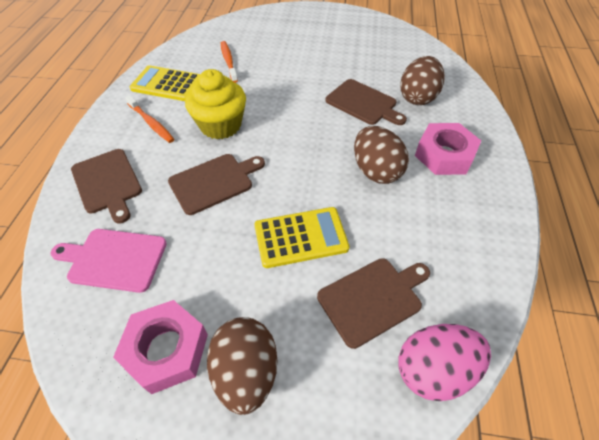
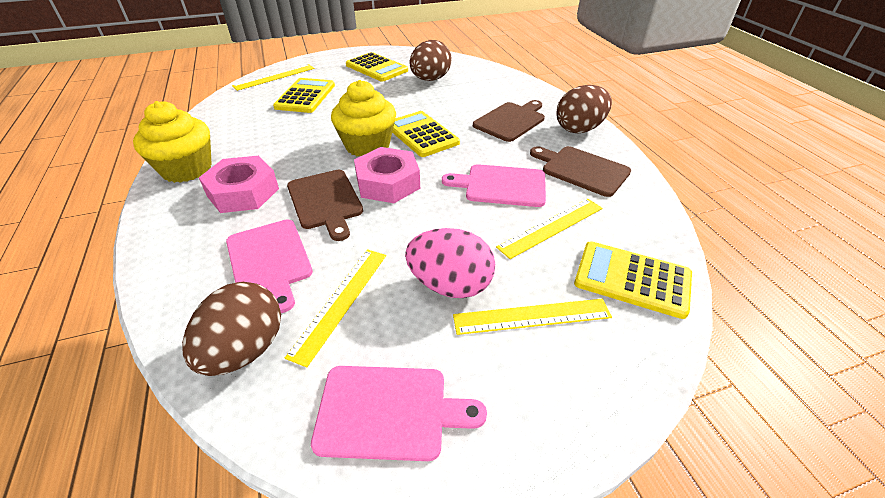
brown cutting board: 4 -> 3
orange toothbrush: 2 -> 0
pink cutting board: 1 -> 3
yellow calculator: 2 -> 4
yellow cupcake: 1 -> 2
yellow ruler: 0 -> 4

